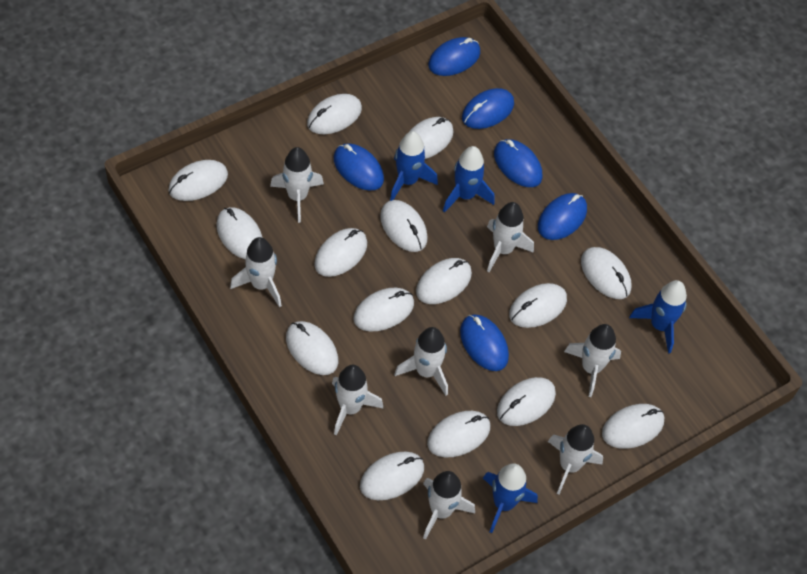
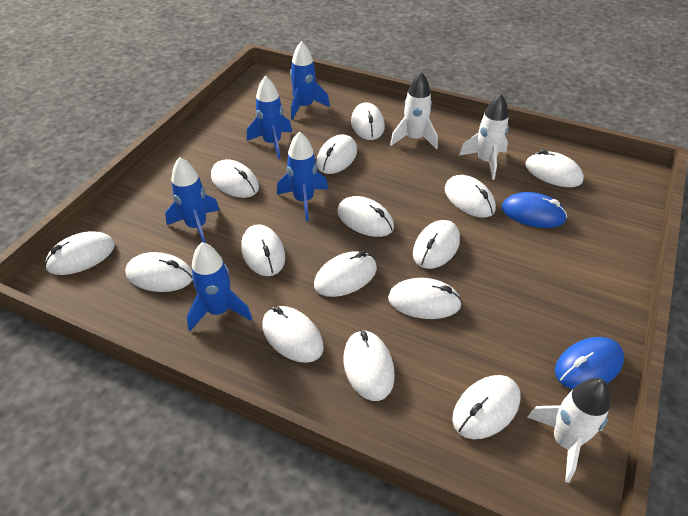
blue mouse: 6 -> 2
blue rocket: 4 -> 5
white rocket: 8 -> 3

